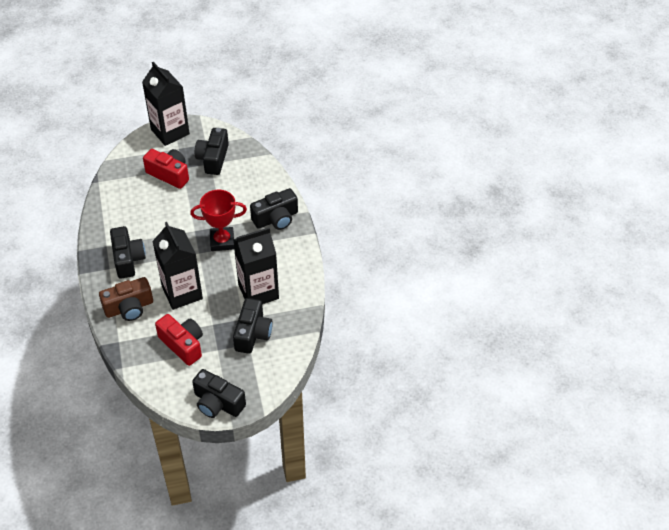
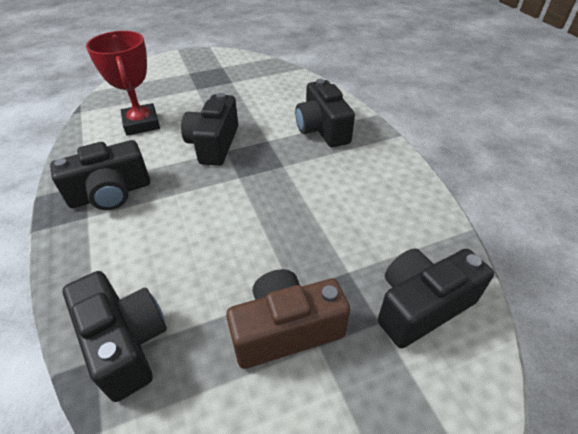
black carton: 3 -> 0
red camera: 2 -> 0

